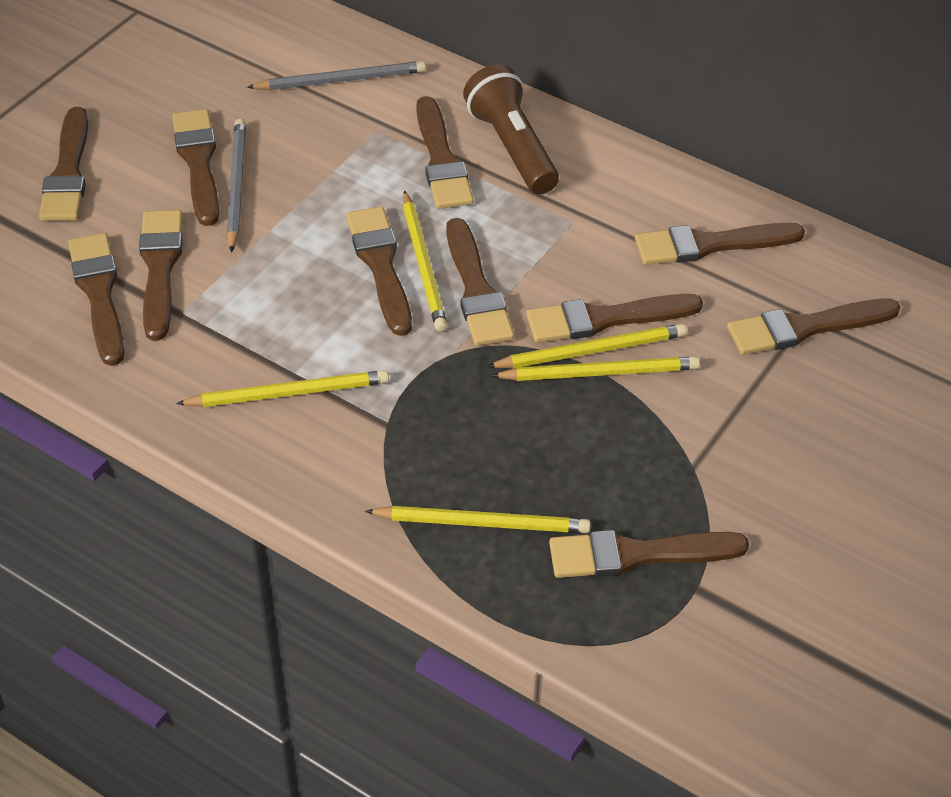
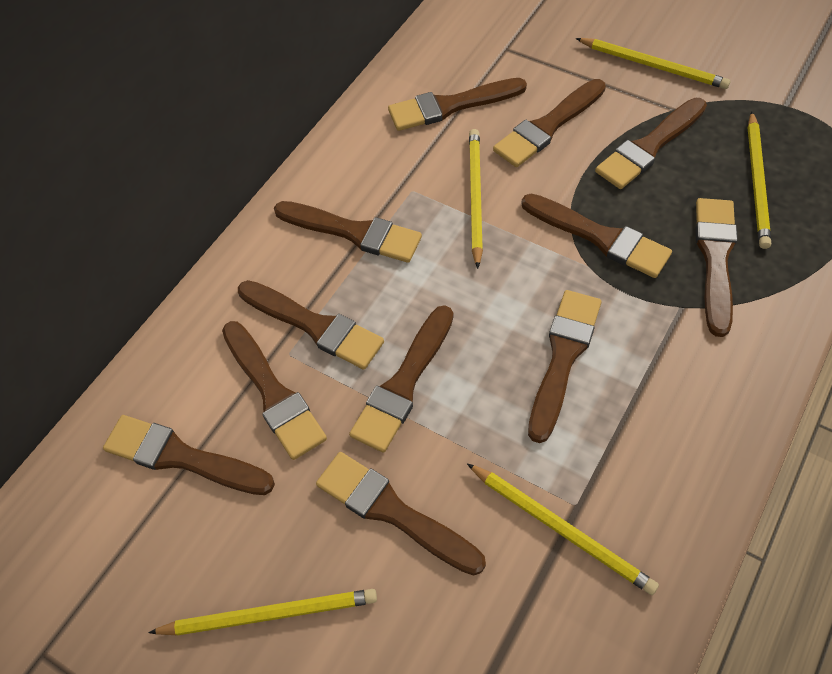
brown brush: 11 -> 12
brown flashlight: 1 -> 0
grey pencil: 2 -> 0

